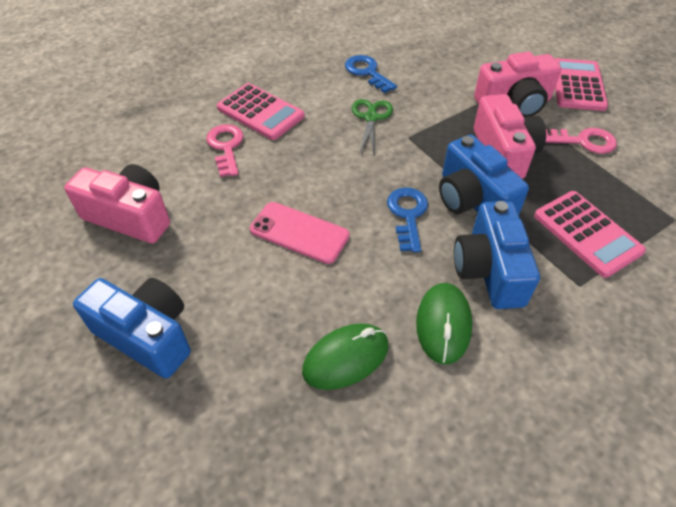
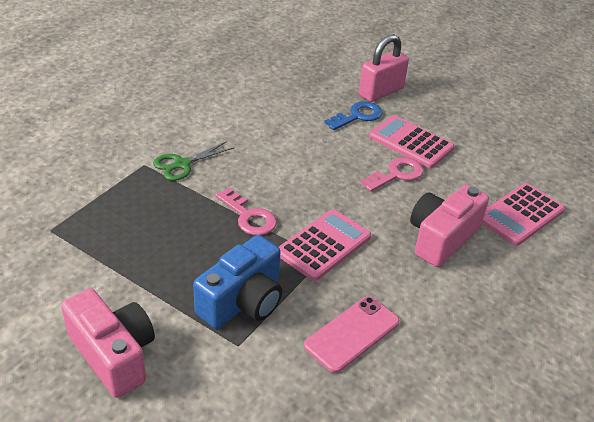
blue camera: 3 -> 1
blue key: 2 -> 1
green mouse: 2 -> 0
pink camera: 3 -> 2
pink padlock: 0 -> 1

